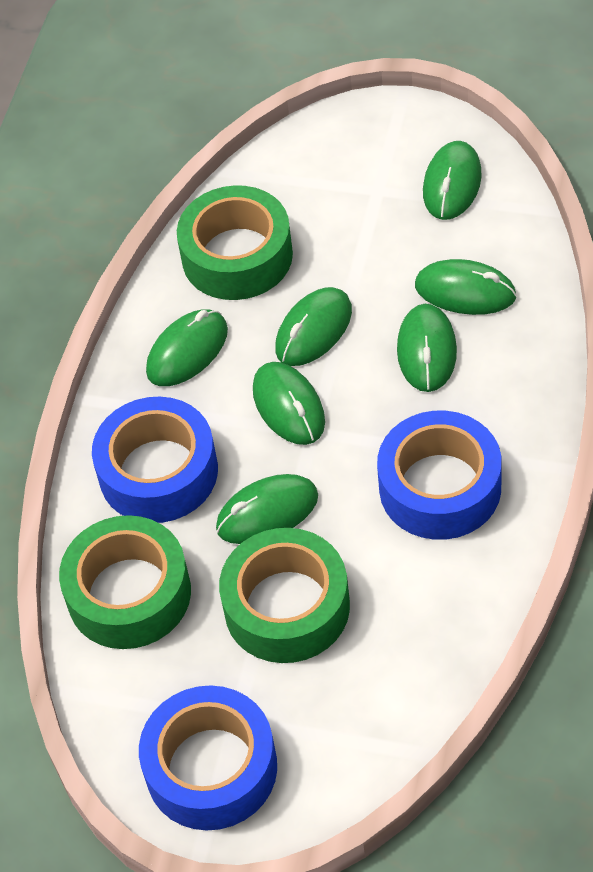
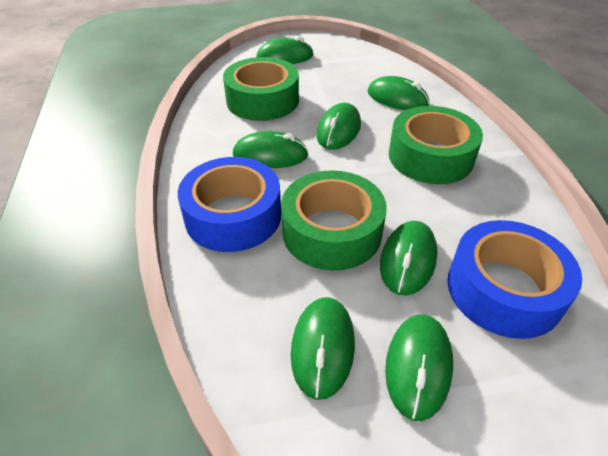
blue tape: 3 -> 2

